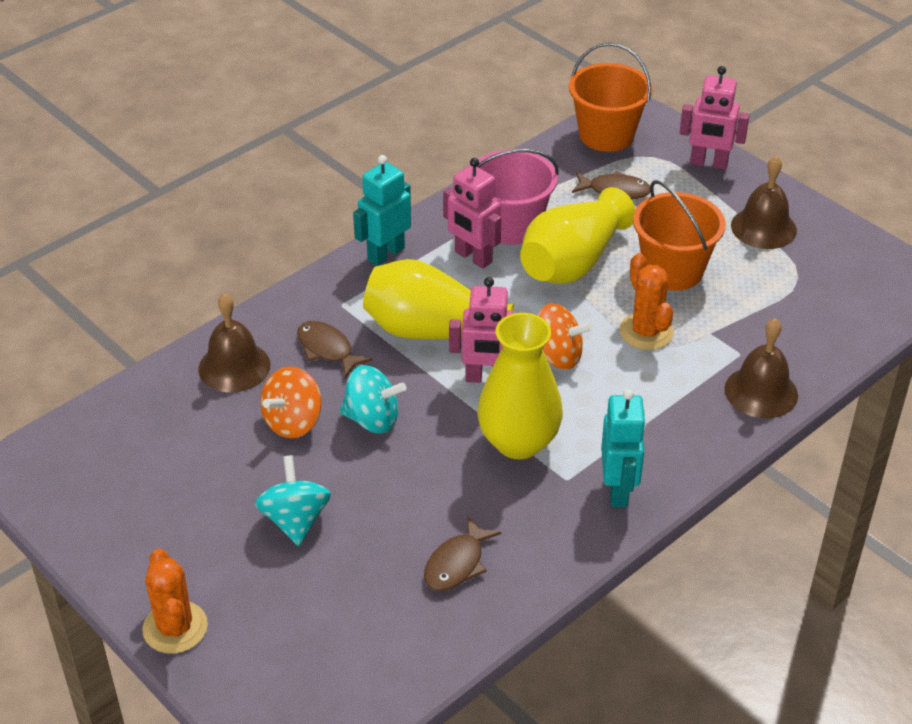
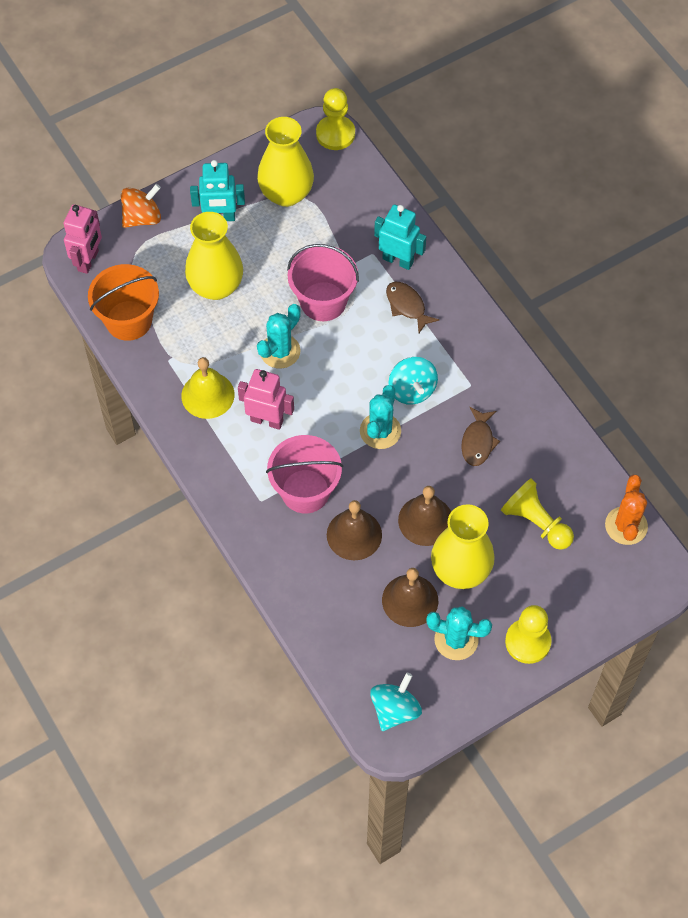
brown fish: 3 -> 2
orange bucket: 2 -> 1
orange cactus: 2 -> 1
orange spinning top: 2 -> 1
pink bucket: 1 -> 2
pink robot: 3 -> 2
turquoise cactus: 0 -> 3
yellow bell: 0 -> 1
yellow pawn: 0 -> 3

